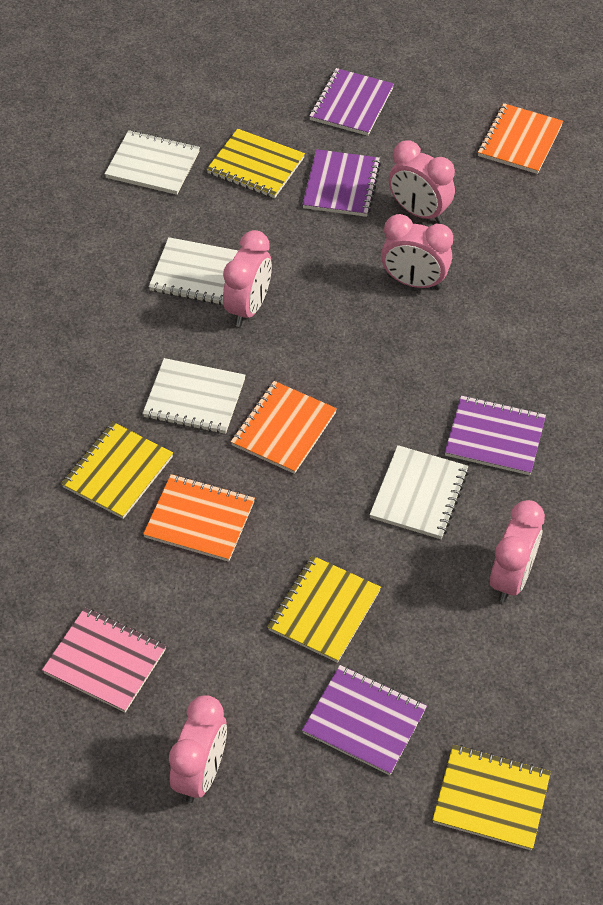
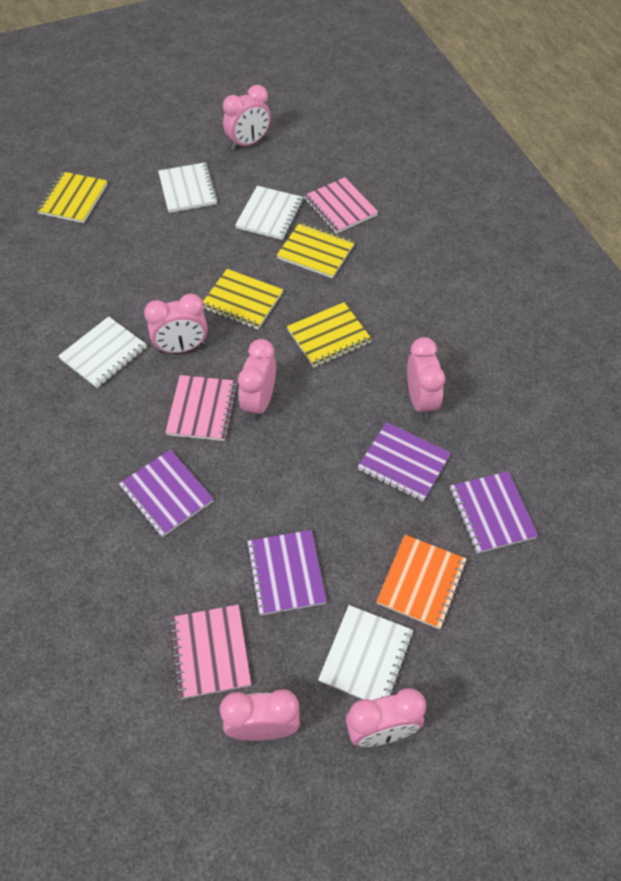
orange notebook: 3 -> 1
pink clock: 5 -> 6
pink notebook: 1 -> 3

